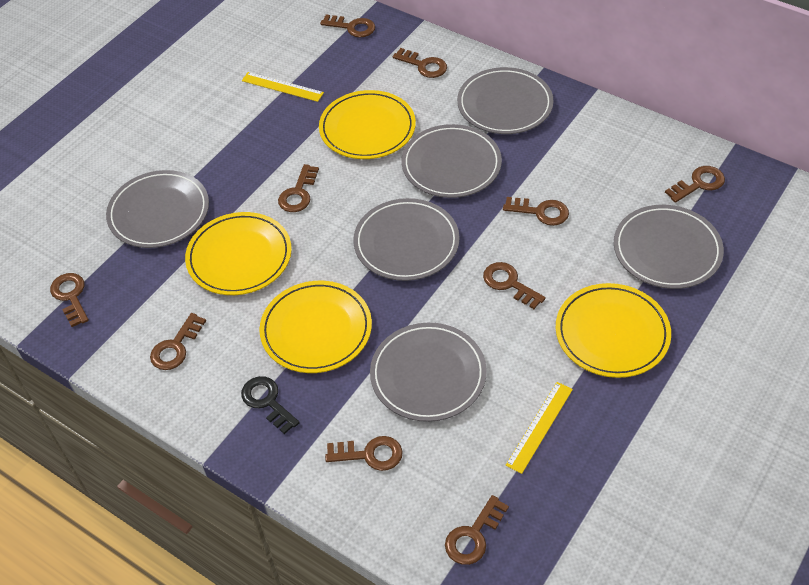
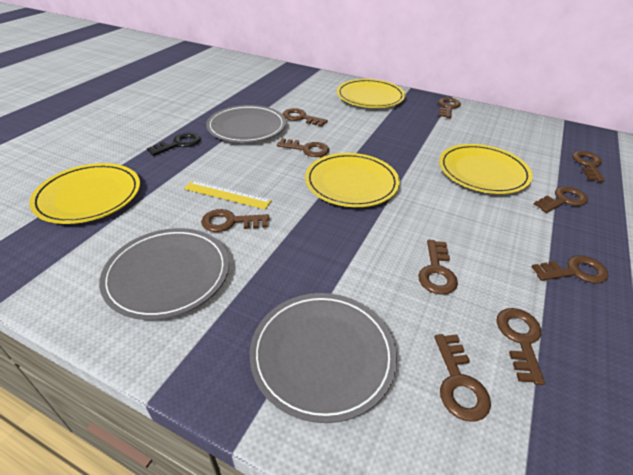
grey plate: 6 -> 3
yellow ruler: 2 -> 1

